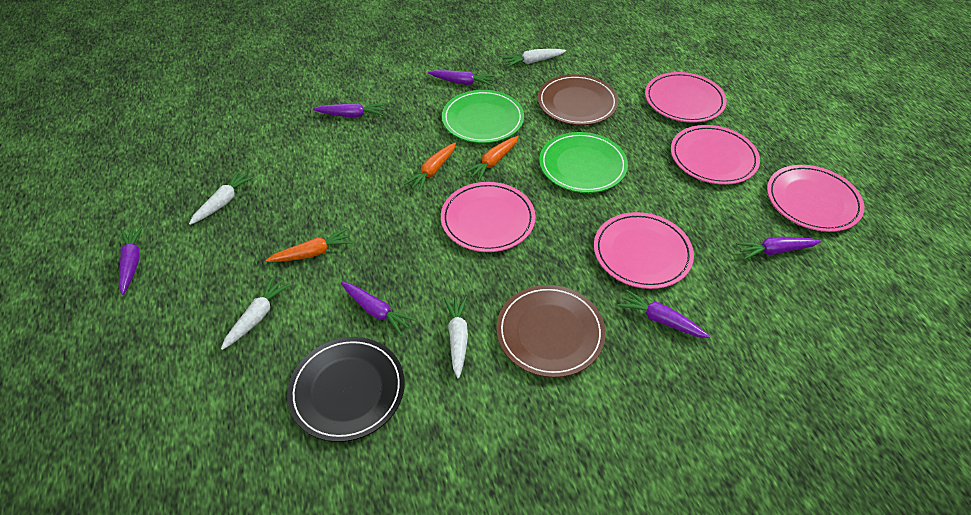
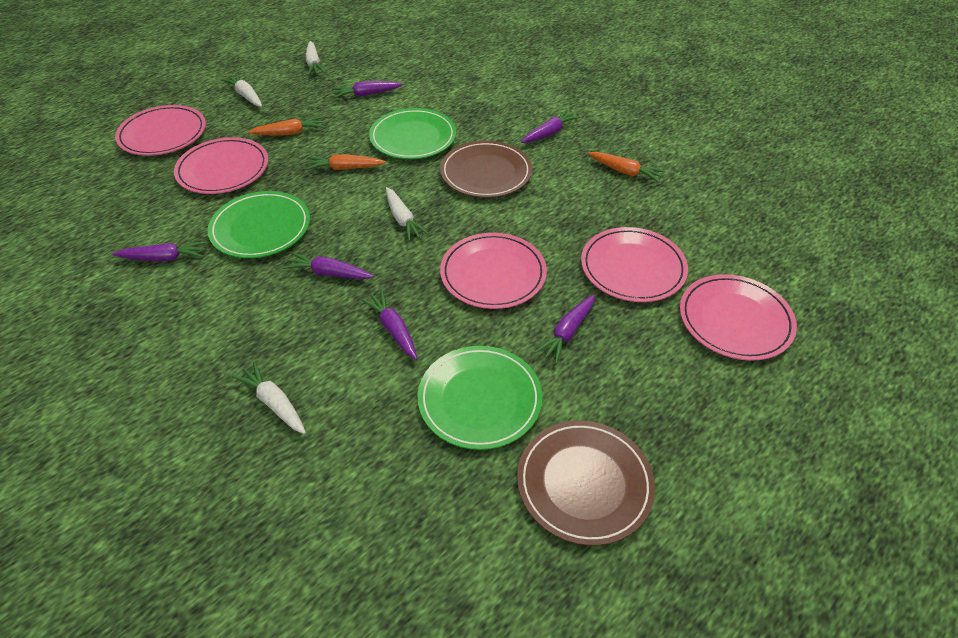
black plate: 1 -> 0
green plate: 2 -> 3

